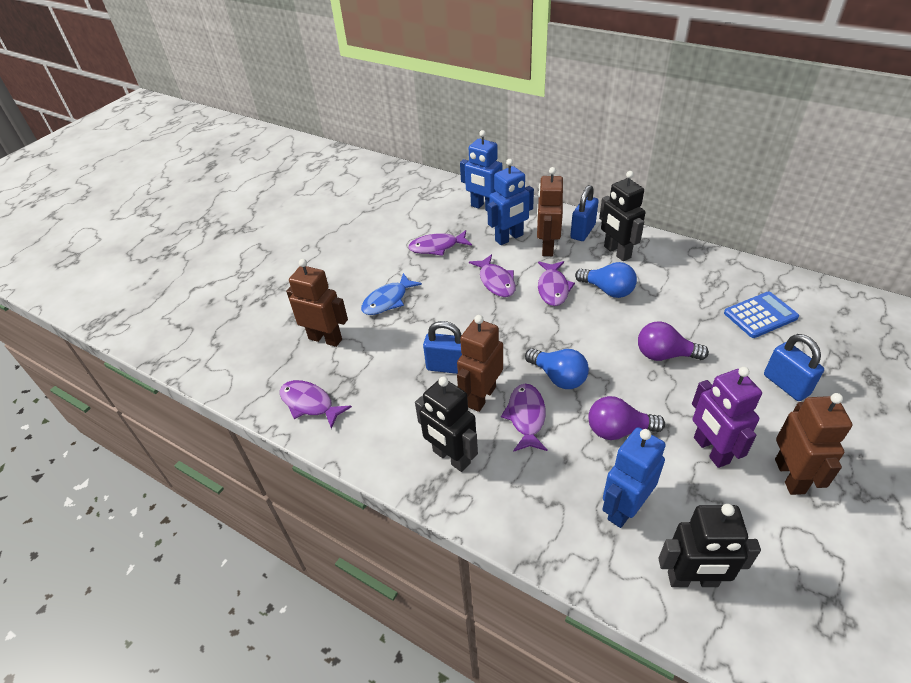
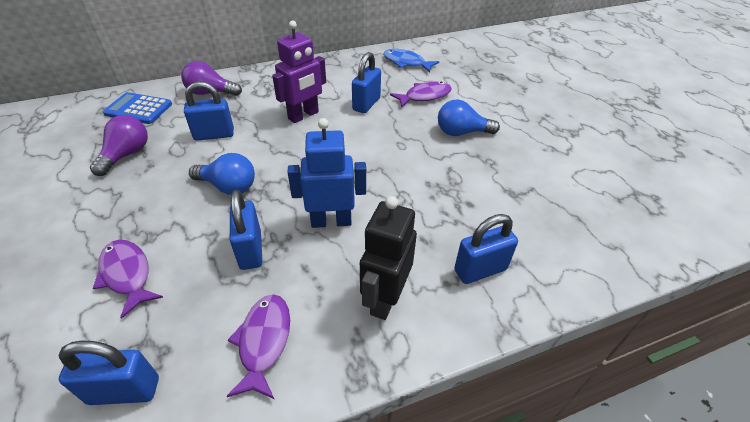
black robot: 3 -> 1
blue padlock: 3 -> 5
blue robot: 3 -> 1
brown robot: 4 -> 0
purple fish: 5 -> 3

